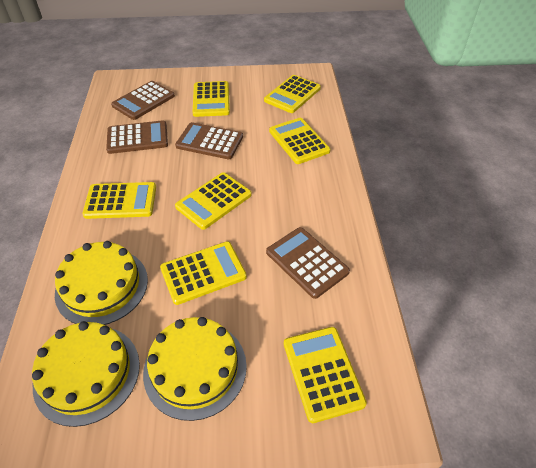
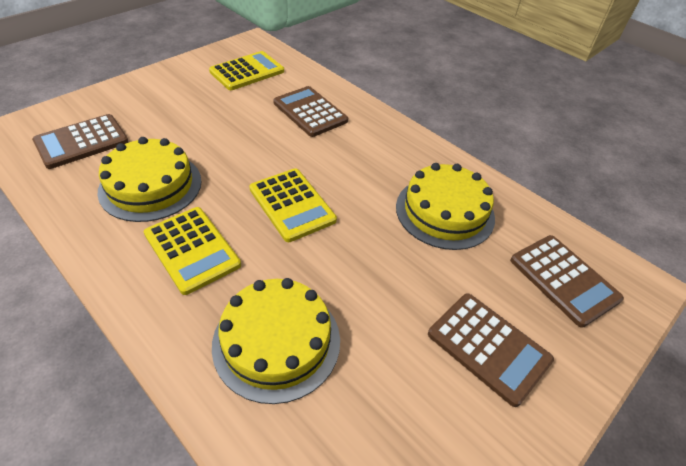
yellow calculator: 7 -> 3

